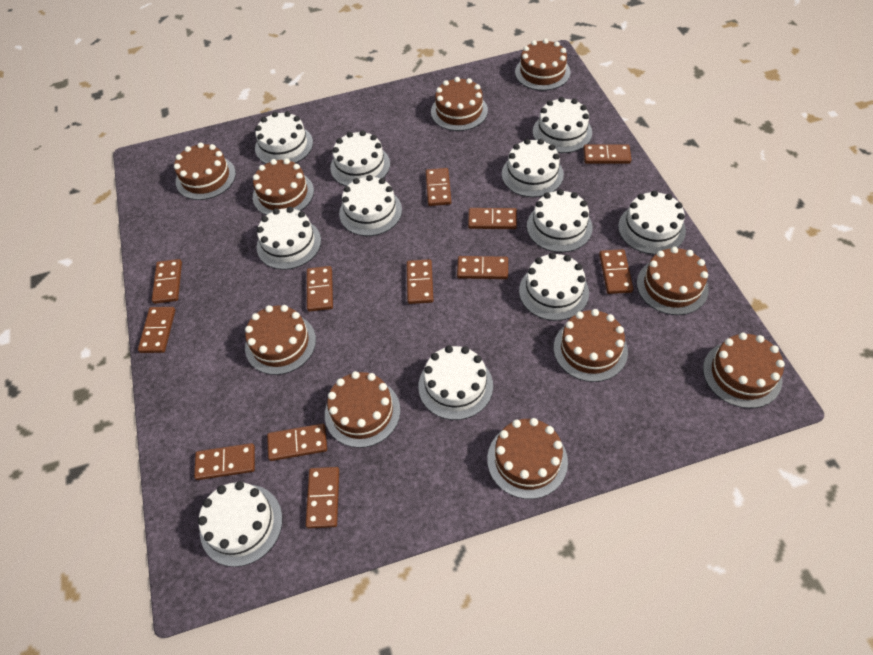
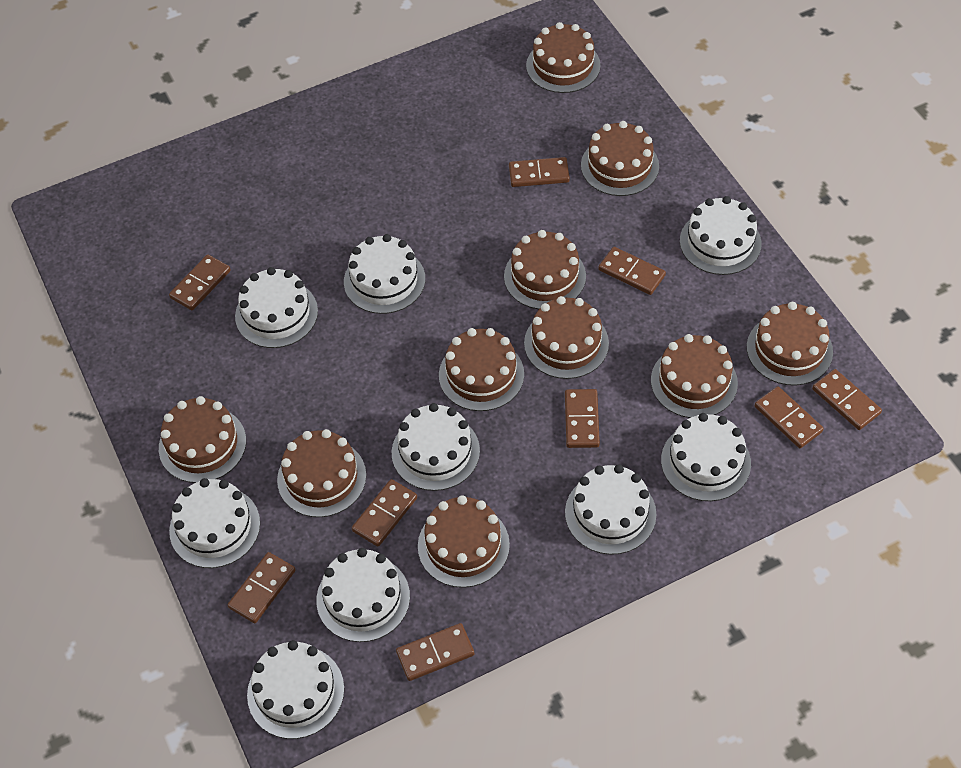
brown domino: 12 -> 9
white cake: 11 -> 9

